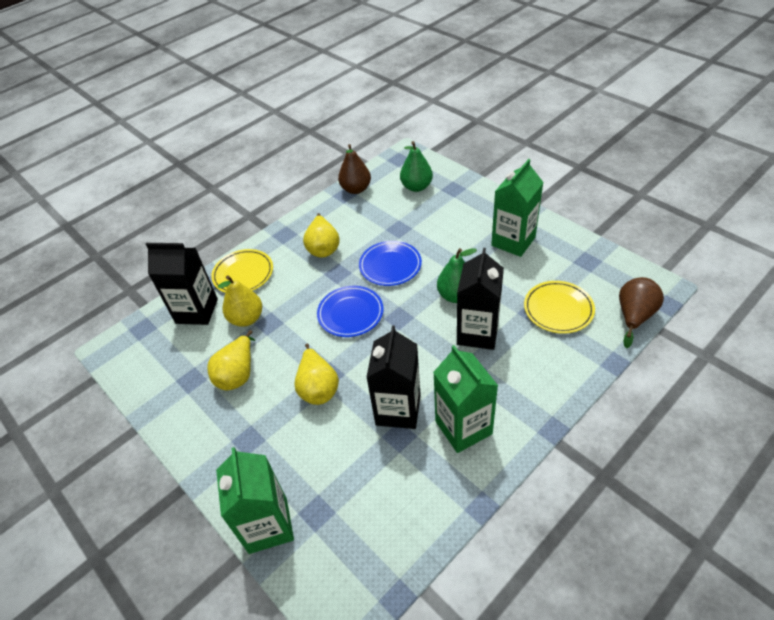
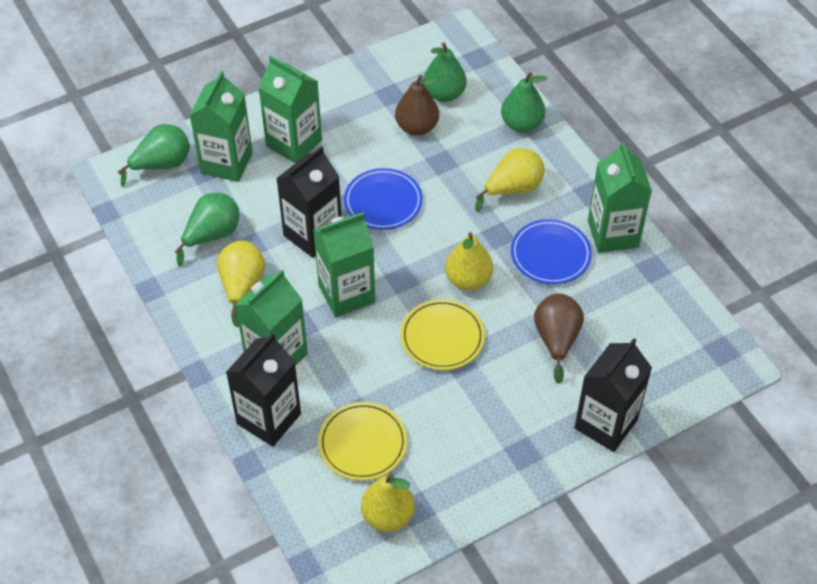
green carton: 3 -> 5
green pear: 2 -> 4

